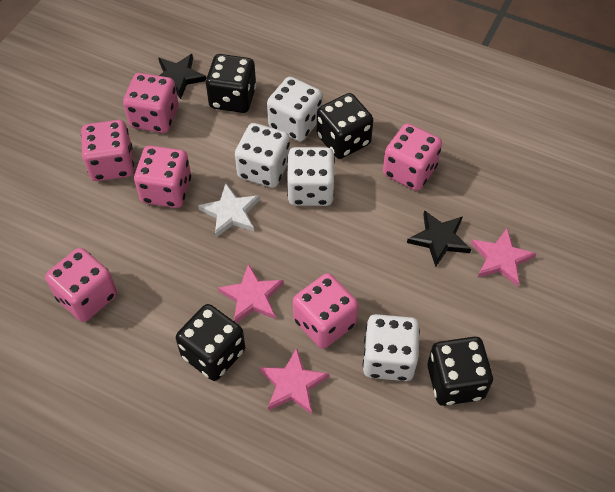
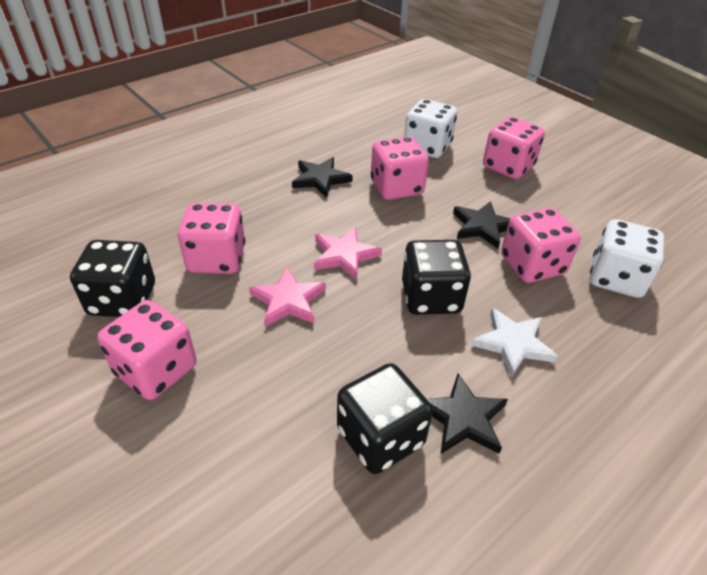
black dice: 4 -> 3
black star: 2 -> 3
pink dice: 6 -> 5
pink star: 3 -> 2
white dice: 4 -> 2

